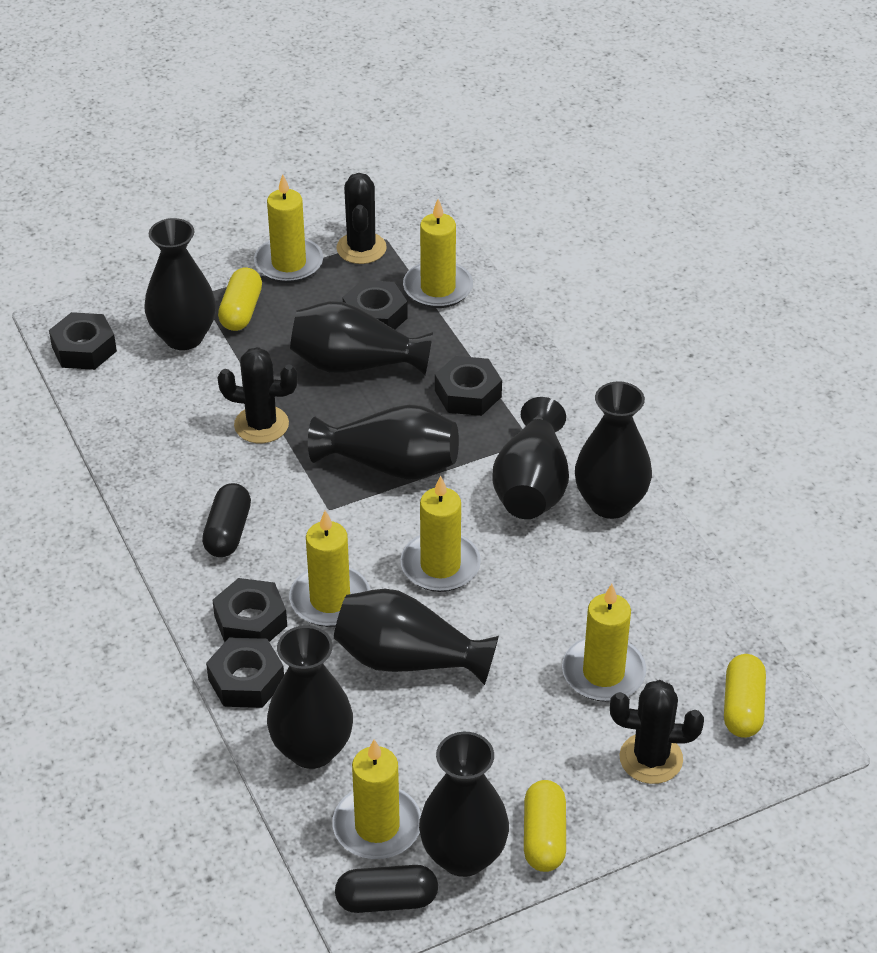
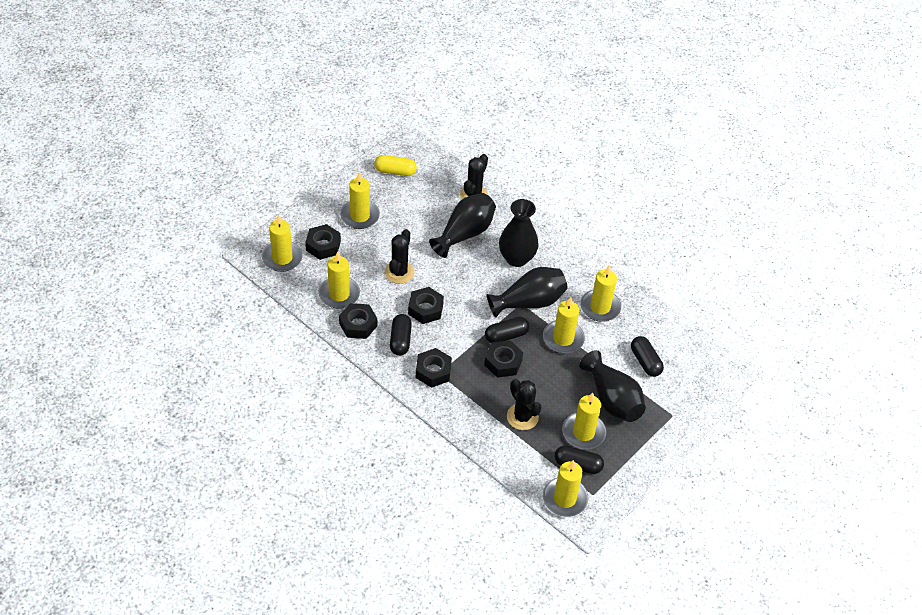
black capsule: 2 -> 4
black vase: 8 -> 4
yellow candle: 6 -> 7
yellow capsule: 3 -> 1

